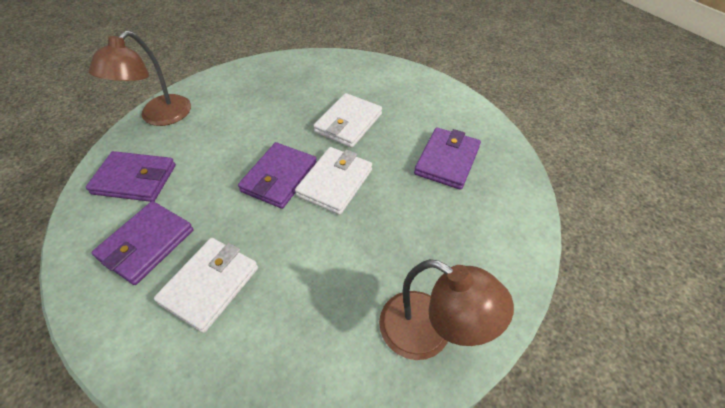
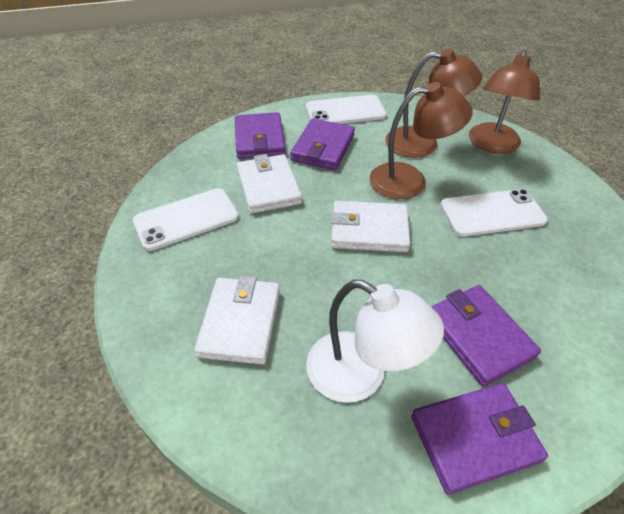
brown lamp: 2 -> 3
white lamp: 0 -> 1
white phone: 0 -> 3

